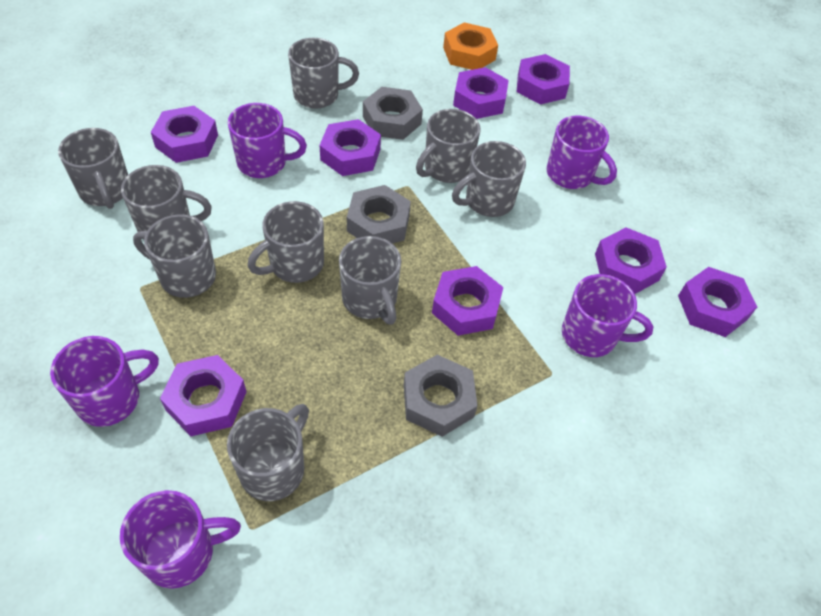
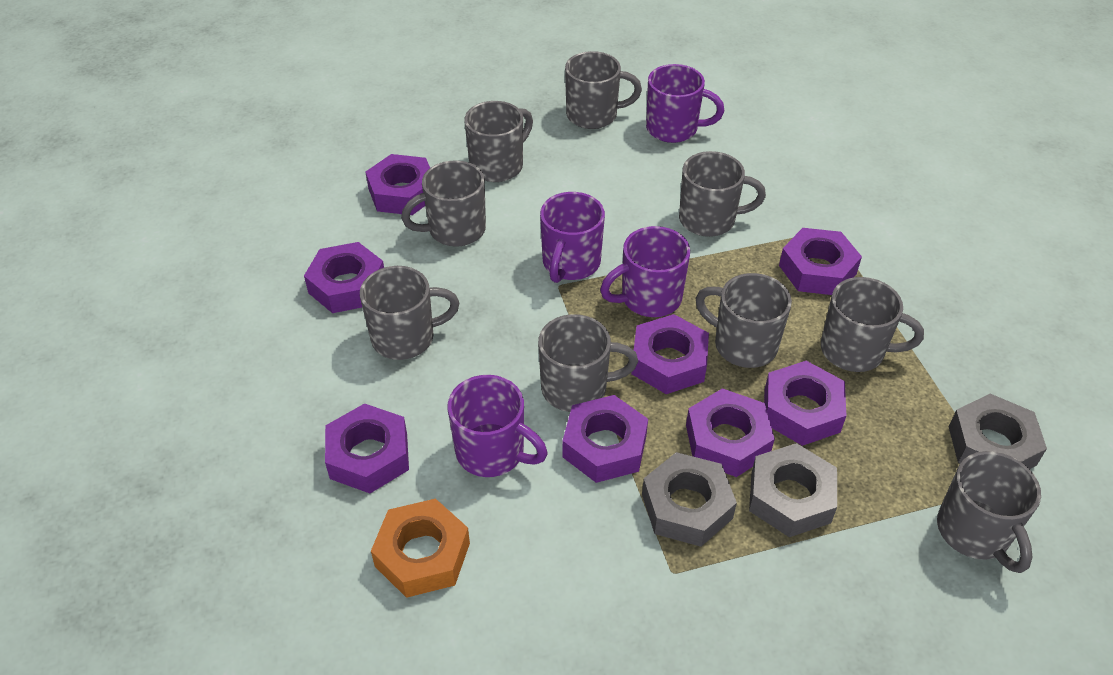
purple mug: 5 -> 4

